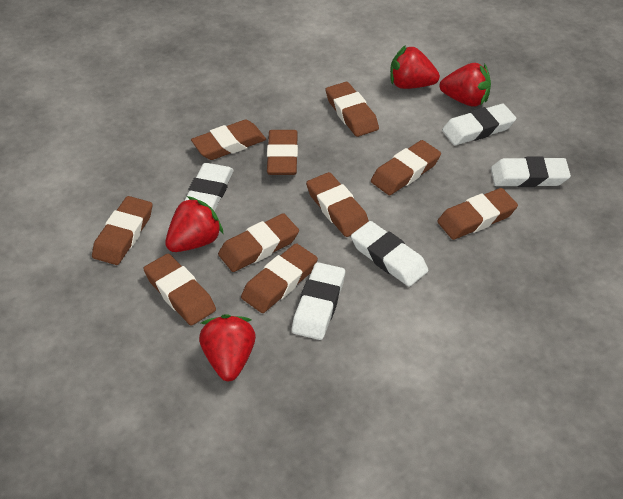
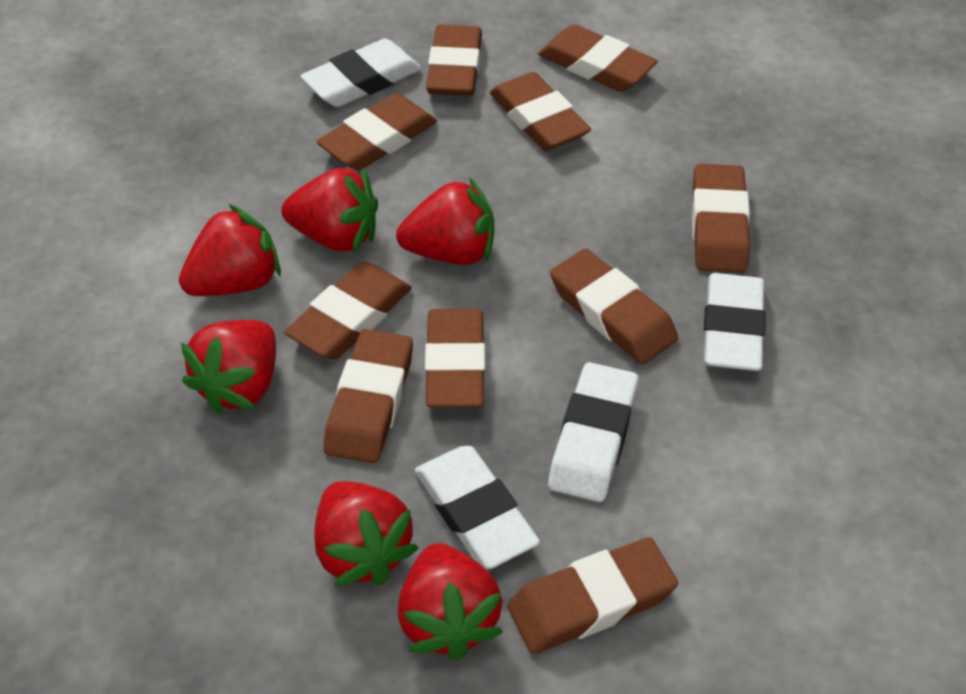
red strawberry: 4 -> 6
white eraser: 5 -> 4

